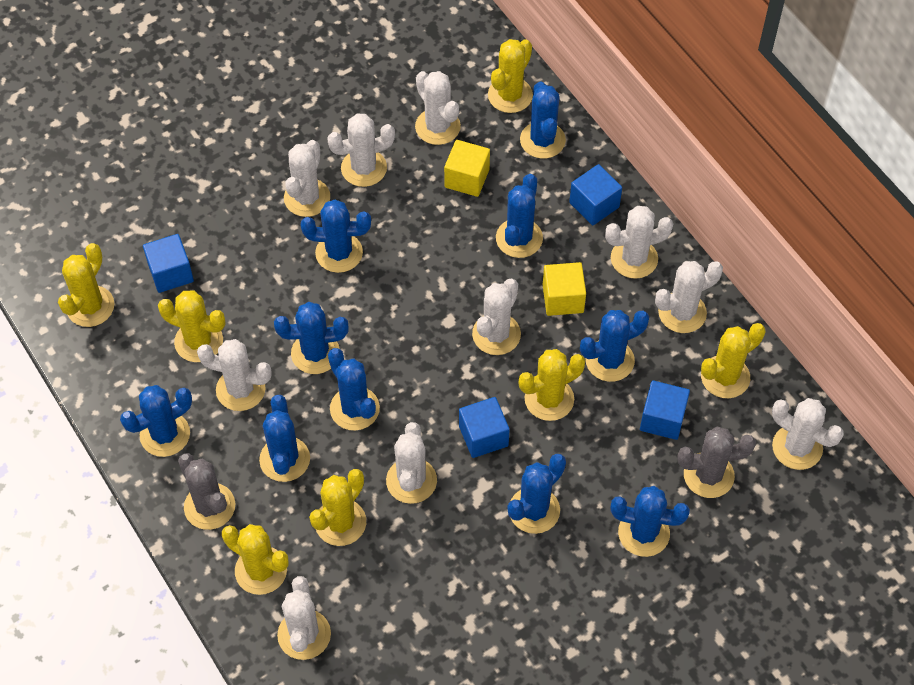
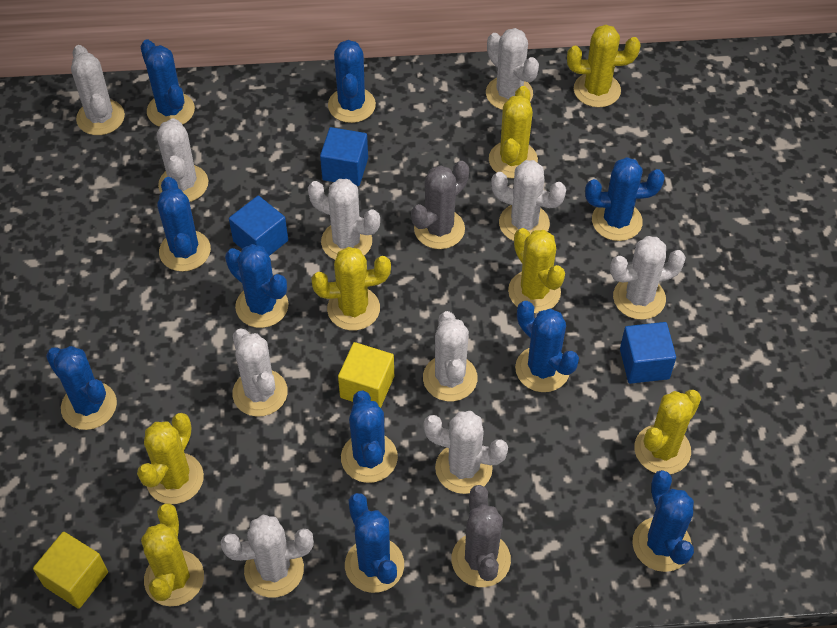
blue cube: 4 -> 3

